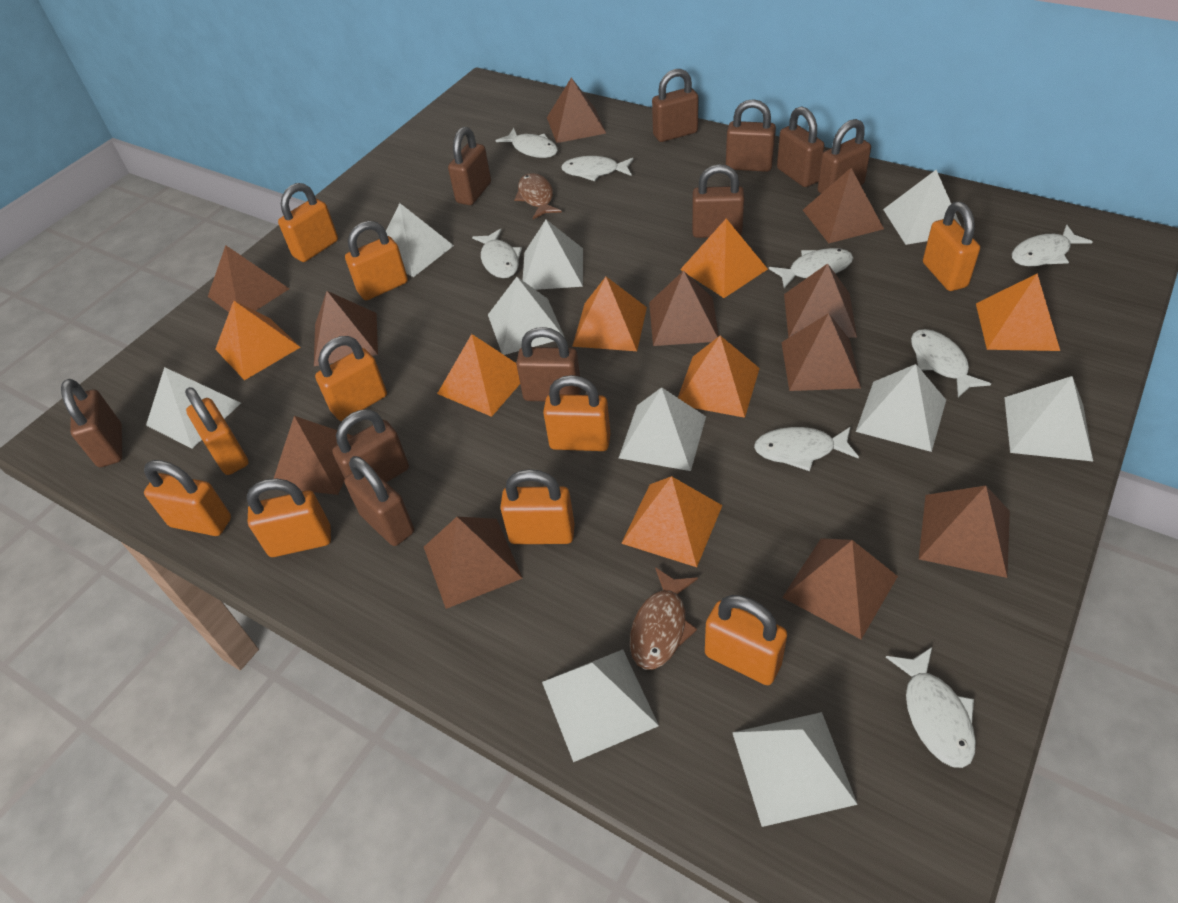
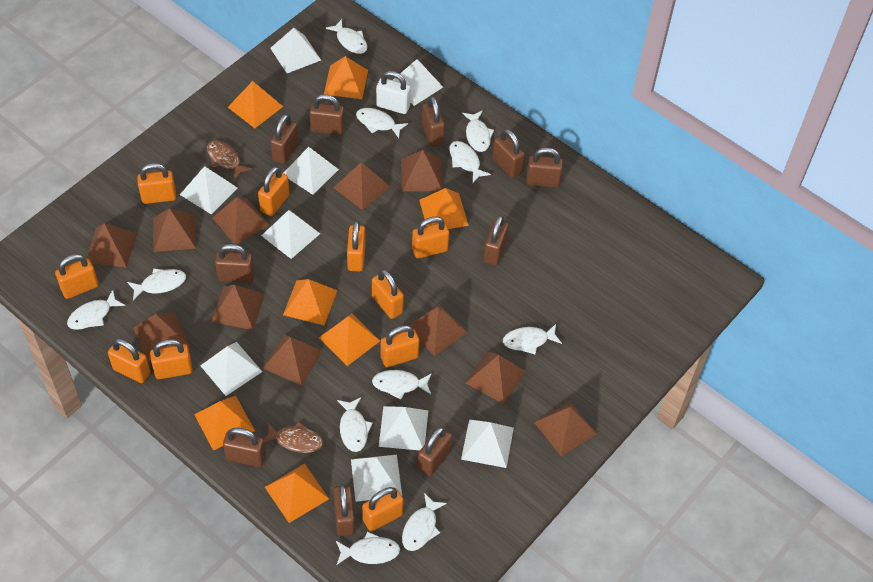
white fish: 8 -> 11
white padlock: 0 -> 1
white pyramid: 10 -> 9

